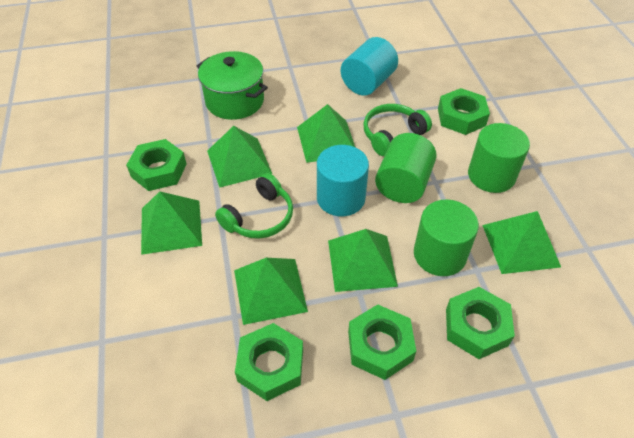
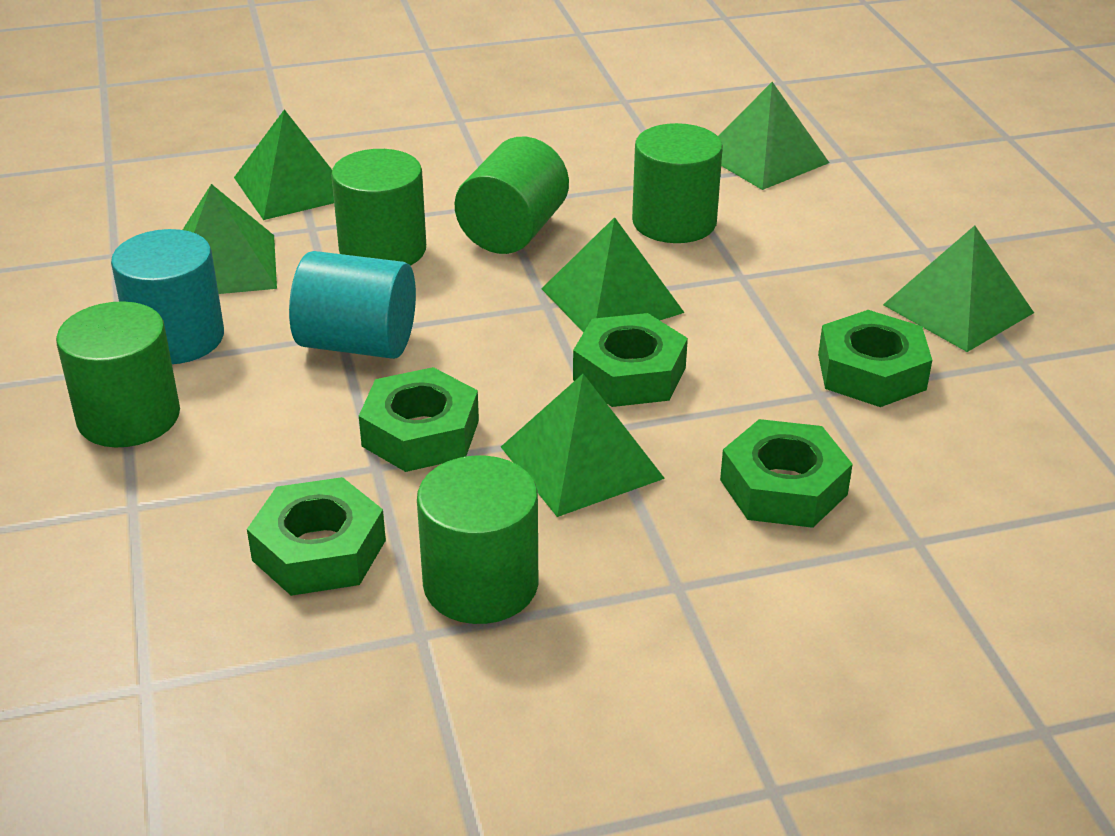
green cylinder: 3 -> 5
green headphones: 2 -> 0
green pot: 1 -> 0

